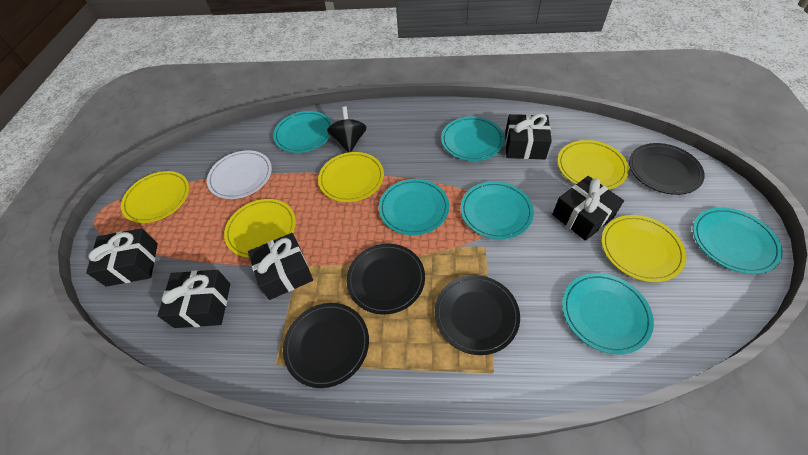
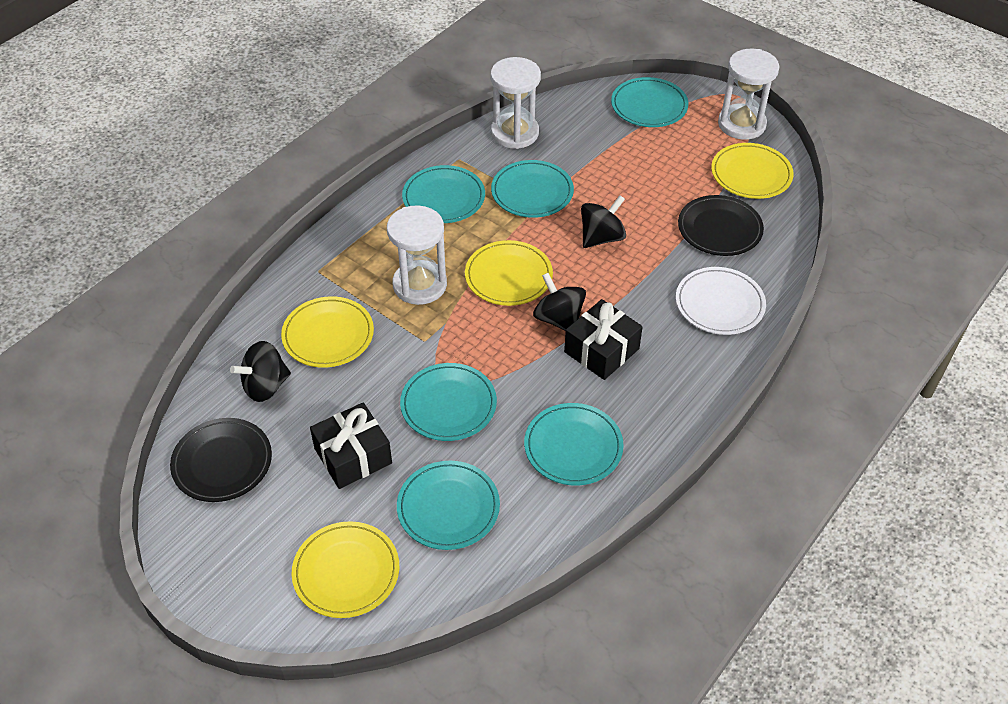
black gift: 5 -> 2
black plate: 4 -> 2
black spinning top: 1 -> 3
white hourglass: 0 -> 3
yellow plate: 5 -> 4

